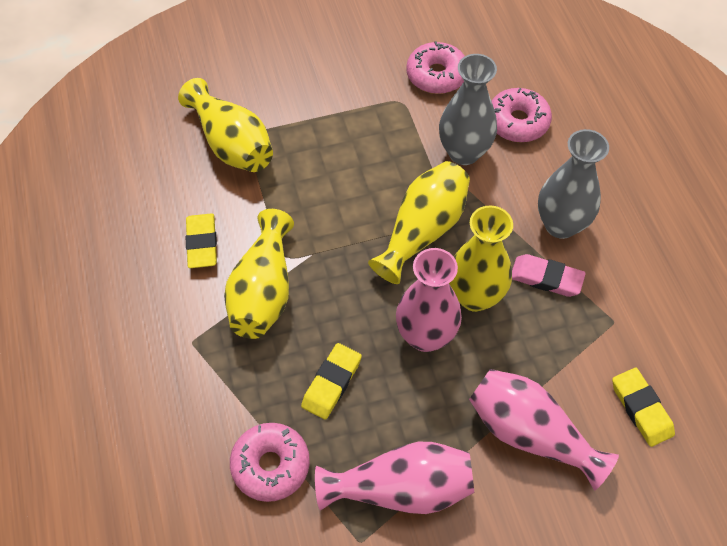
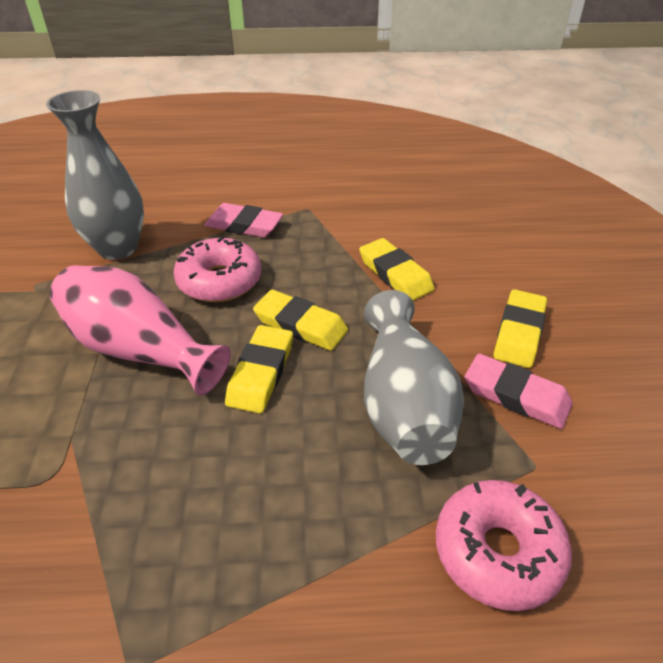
pink donut: 3 -> 2
pink eraser: 1 -> 2
pink vase: 3 -> 1
yellow eraser: 3 -> 4
yellow vase: 4 -> 0

